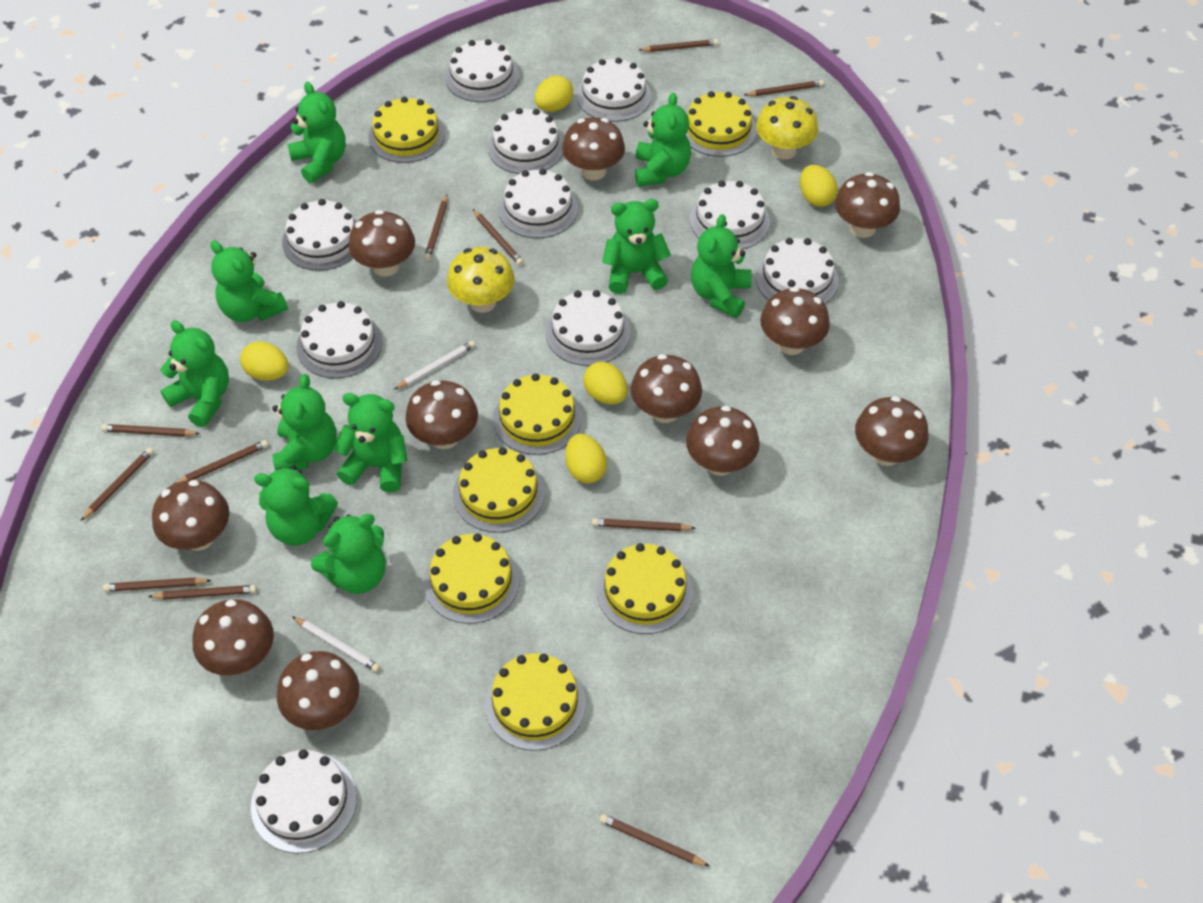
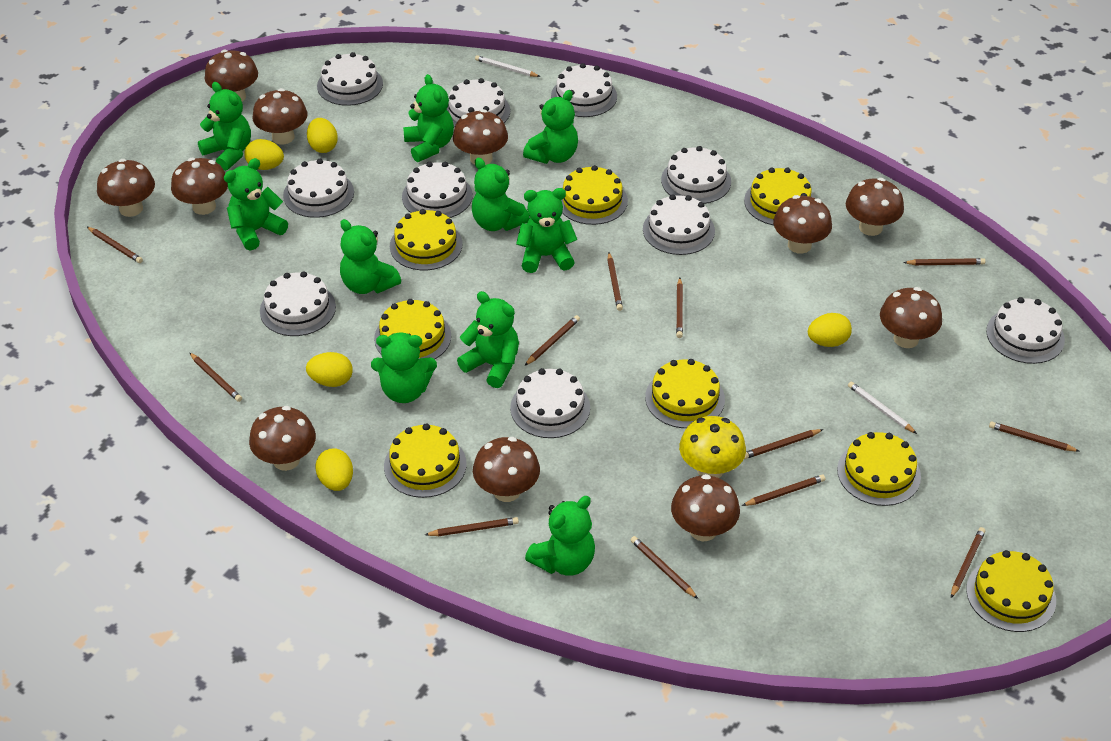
brown pencil: 11 -> 12
yellow cake: 7 -> 8
yellow mushroom: 2 -> 1

